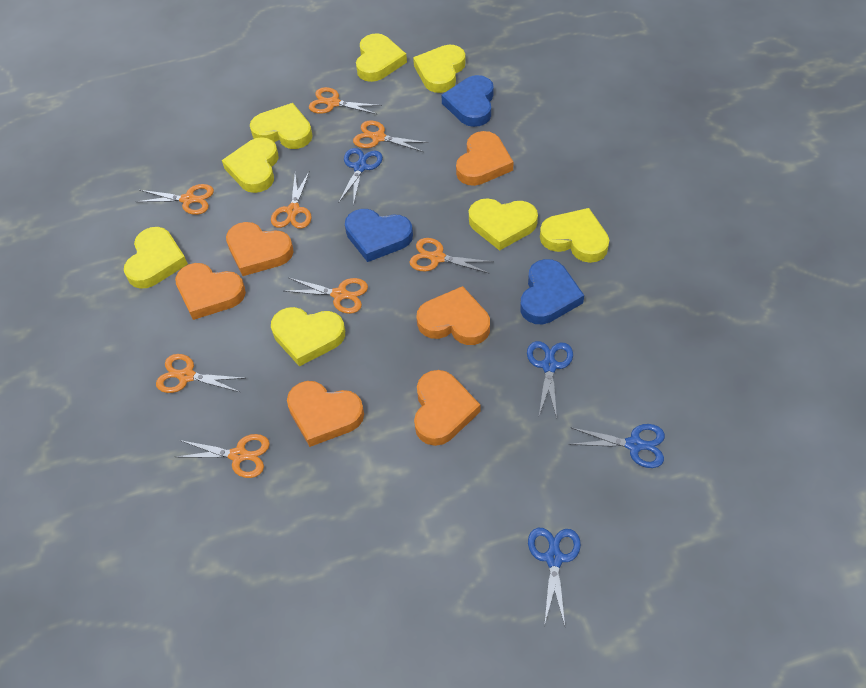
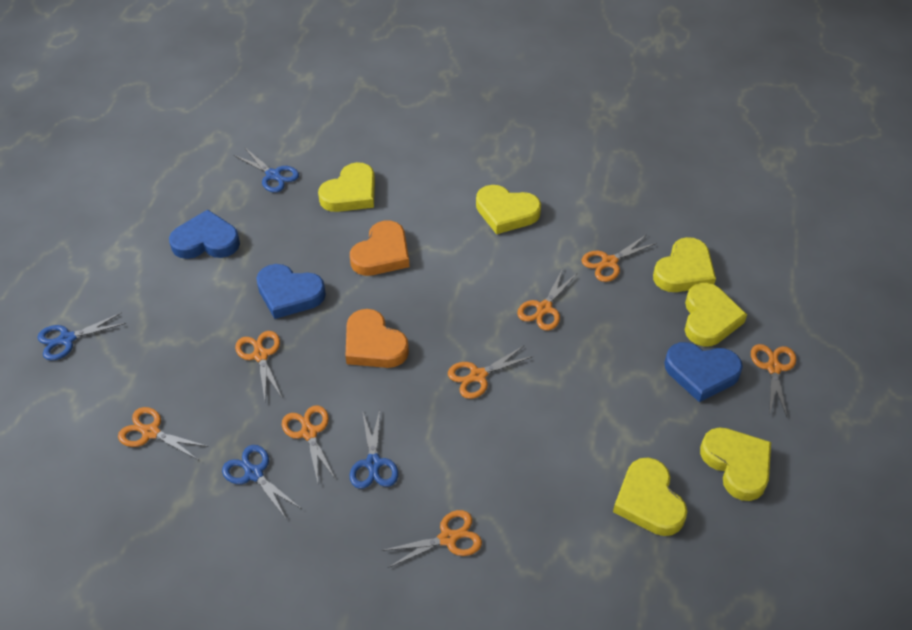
orange heart: 6 -> 2
yellow heart: 8 -> 6

